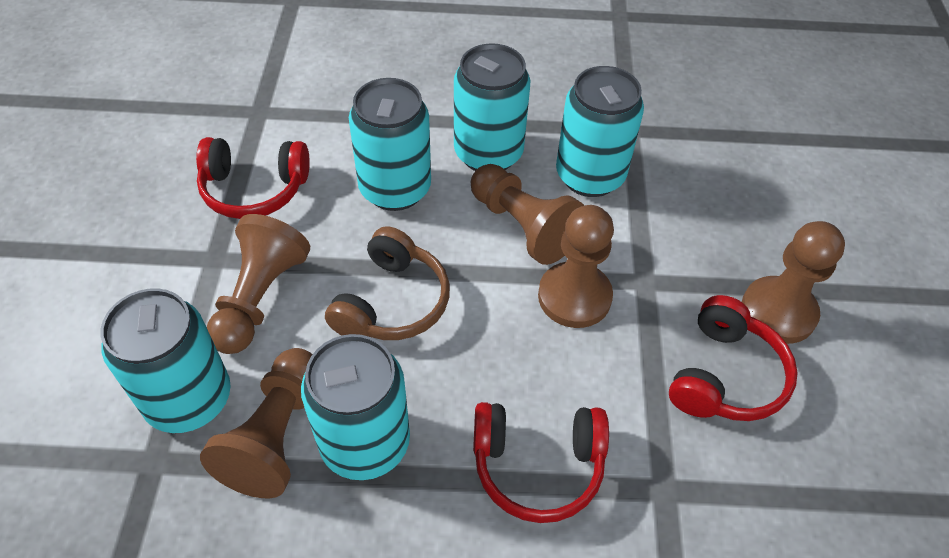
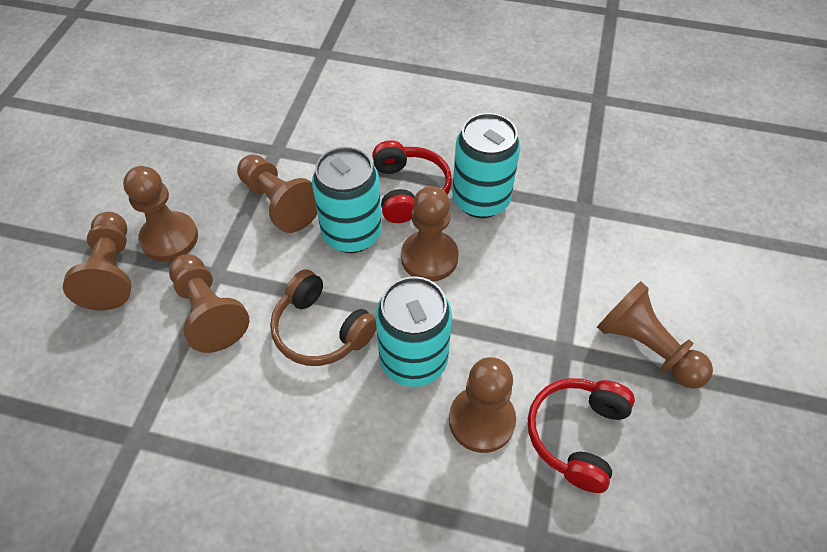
brown pawn: 5 -> 7
red headphones: 3 -> 2
turquoise can: 5 -> 3

